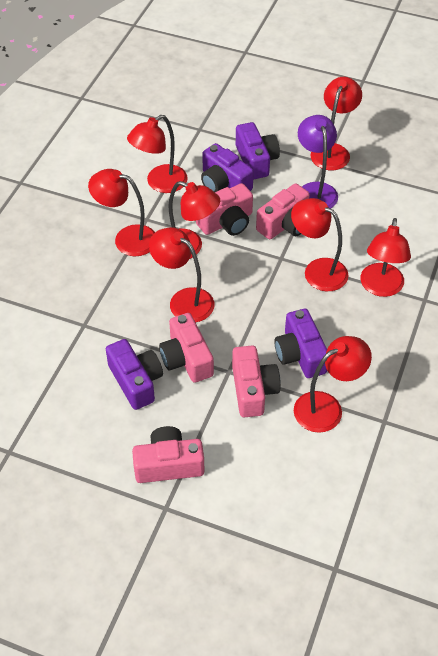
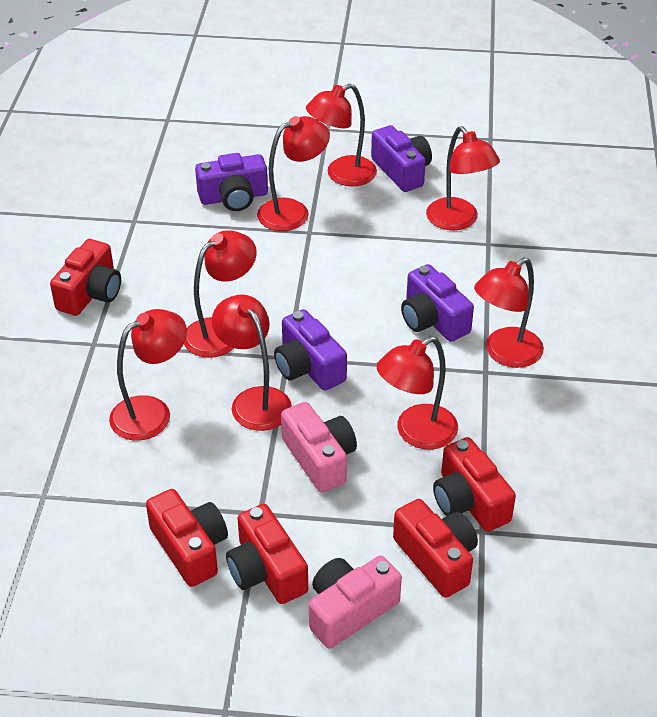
pink camera: 5 -> 2
purple lamp: 1 -> 0
red camera: 0 -> 5

